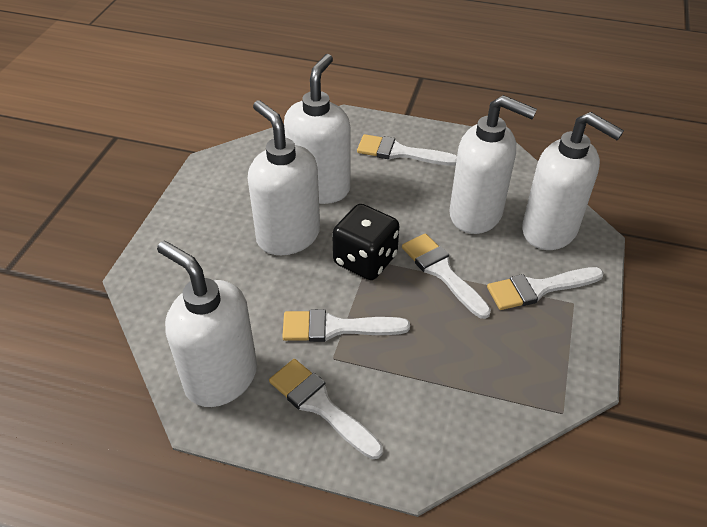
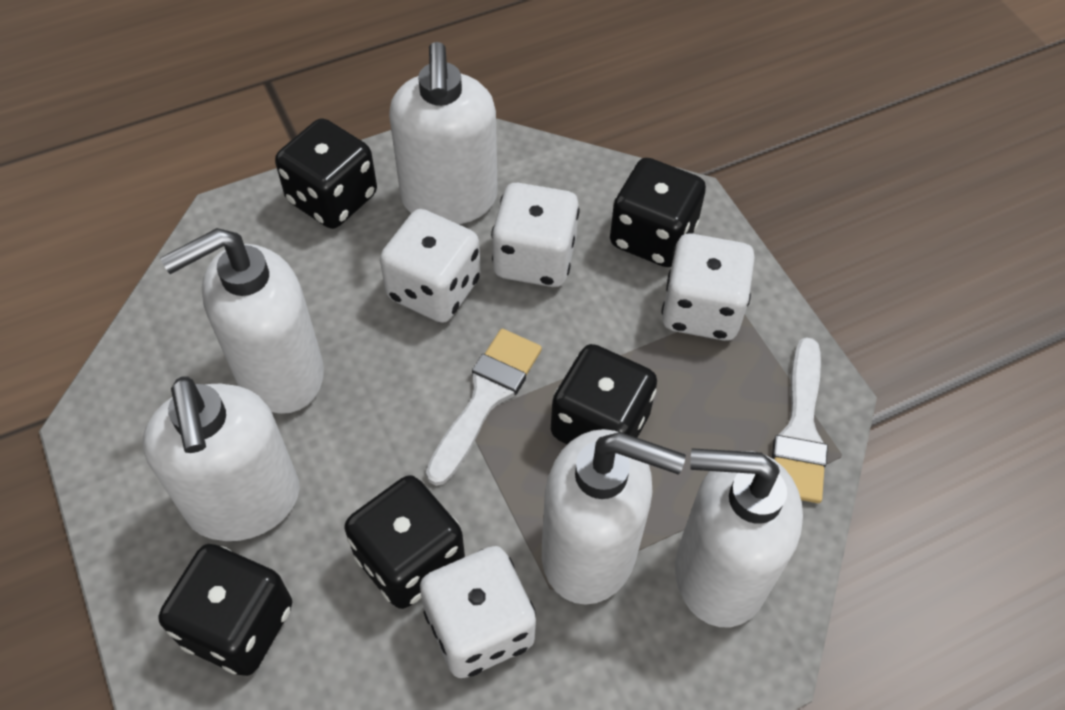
black dice: 1 -> 5
white brush: 5 -> 2
white dice: 0 -> 4

